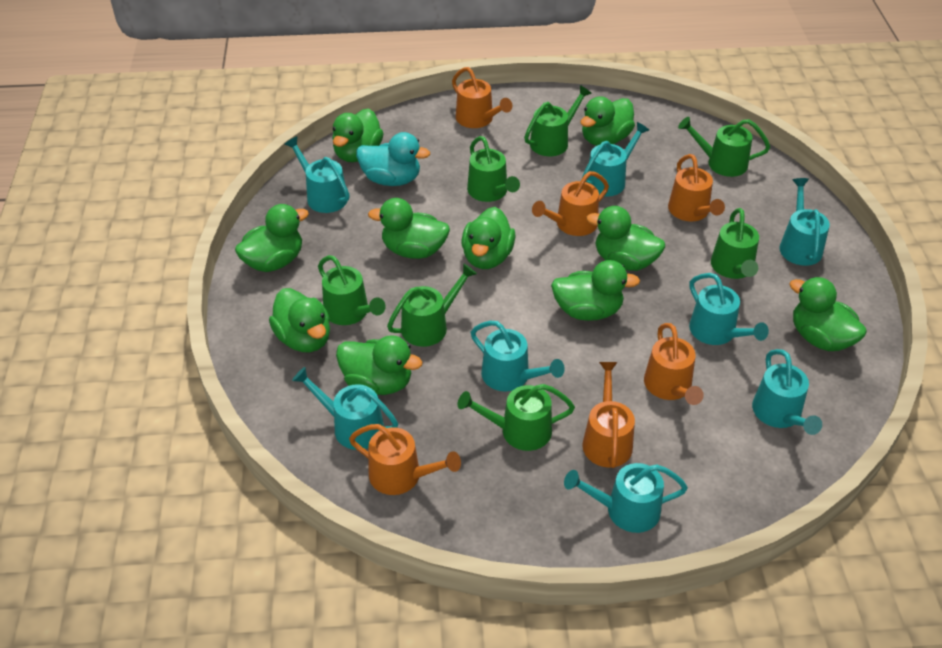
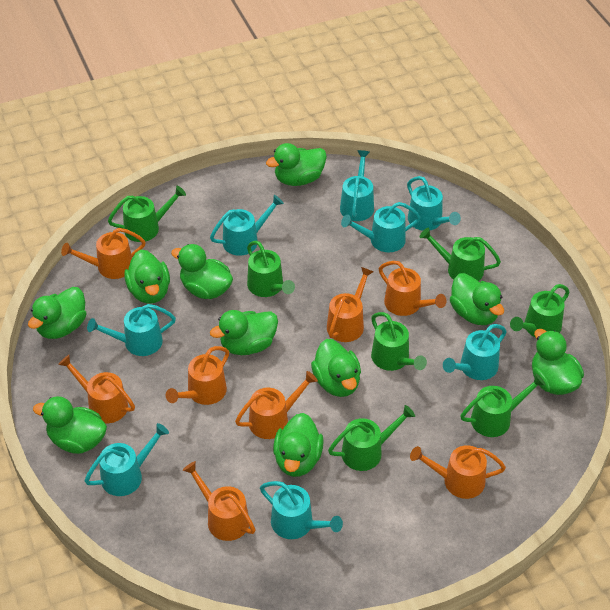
orange watering can: 6 -> 8
turquoise duck: 1 -> 0

